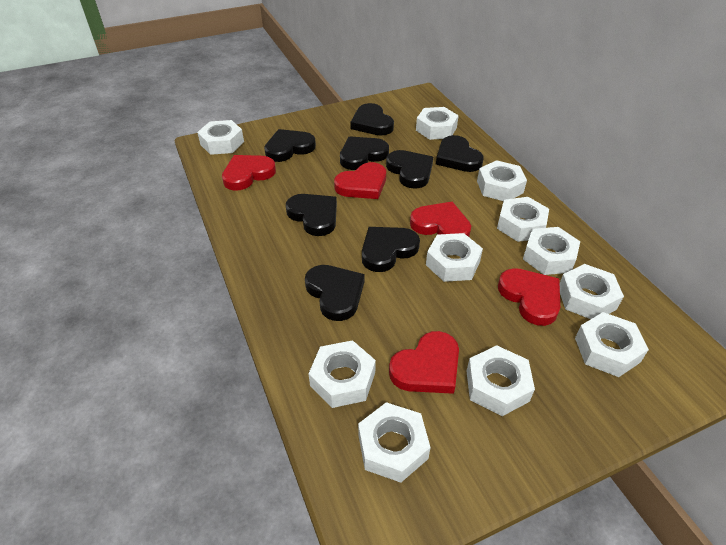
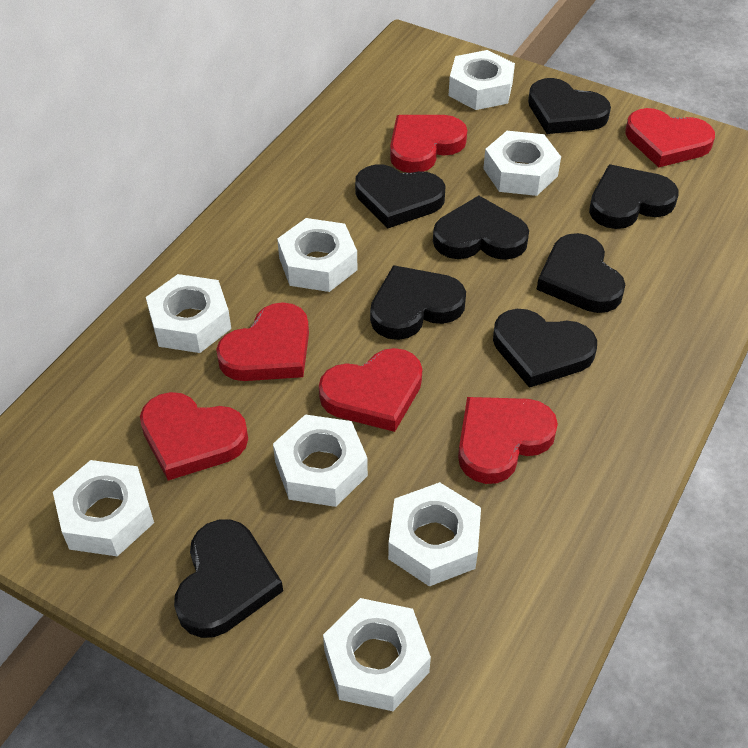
red heart: 5 -> 6
white nut: 11 -> 8

